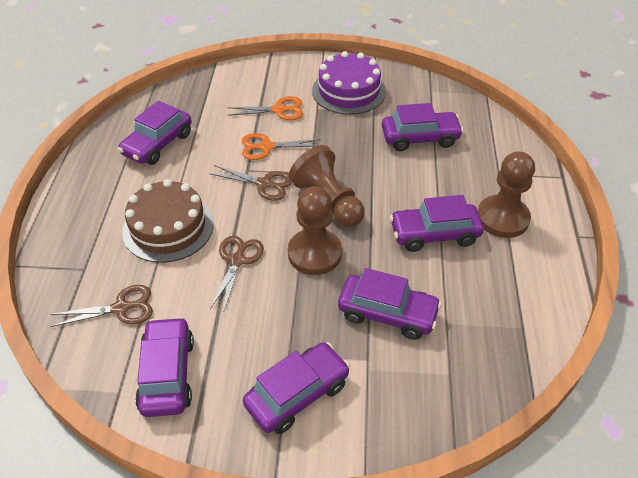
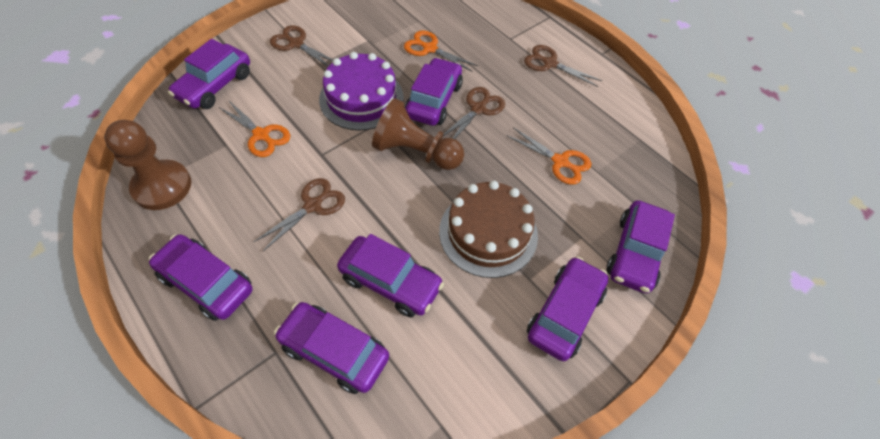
brown pawn: 3 -> 2
brown scissors: 3 -> 4
orange scissors: 2 -> 3
purple car: 6 -> 7

